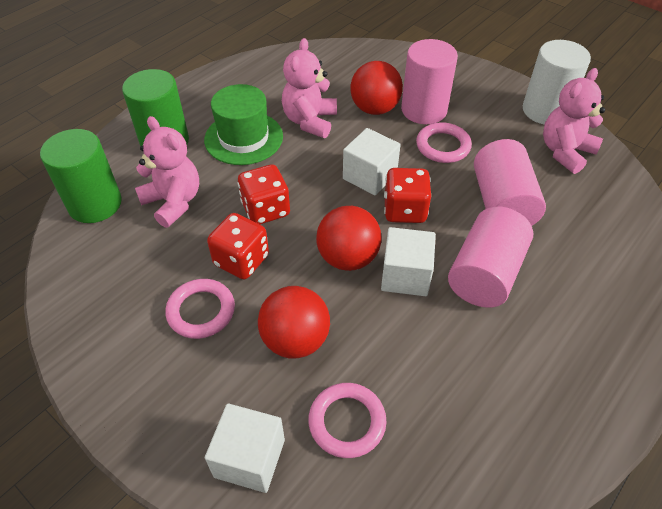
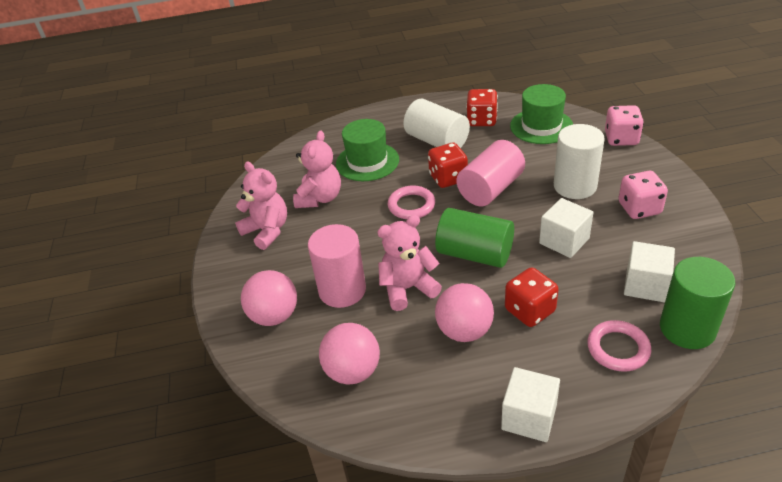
green hat: 1 -> 2
pink ball: 0 -> 3
pink cylinder: 3 -> 2
pink dice: 0 -> 2
pink ring: 3 -> 2
red ball: 3 -> 0
white cylinder: 1 -> 2

